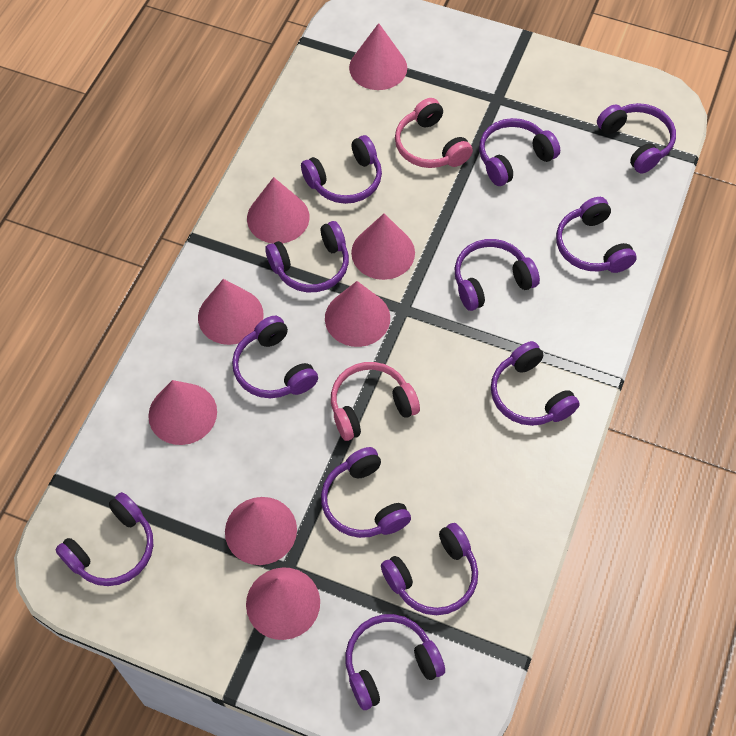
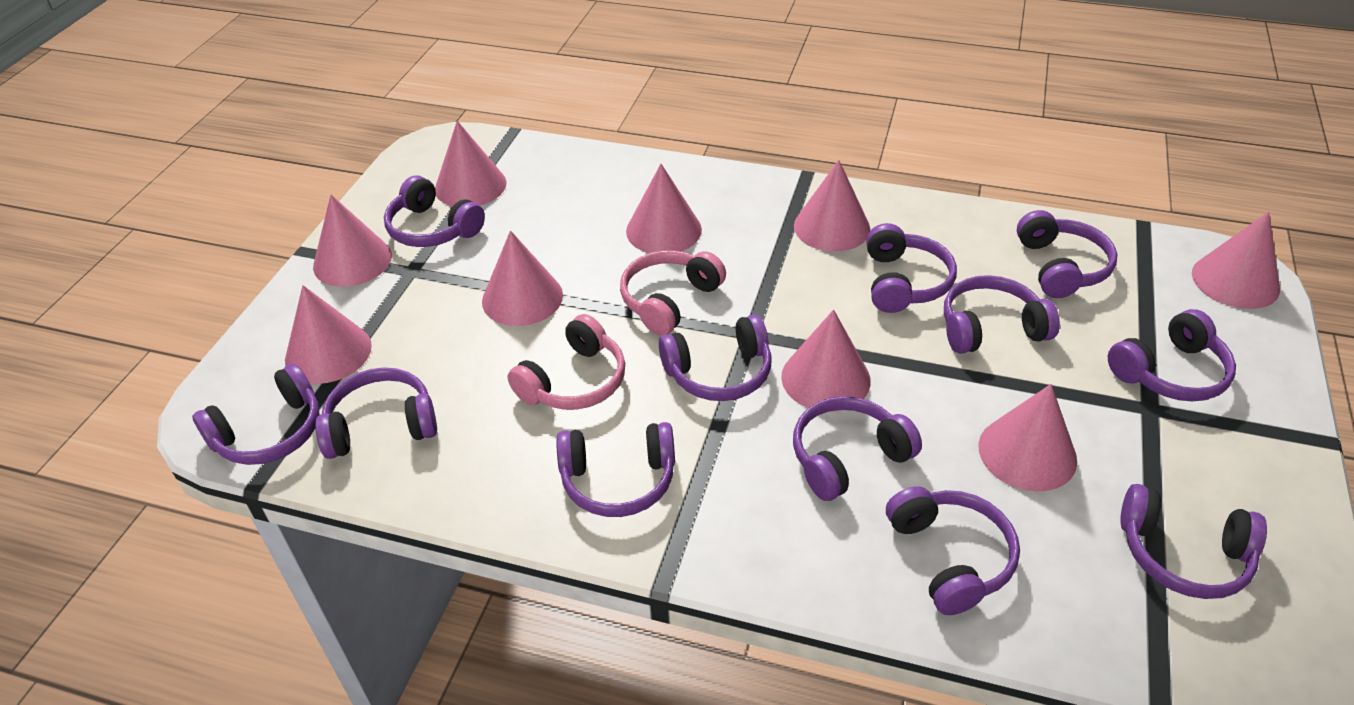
pink cone: 8 -> 9

